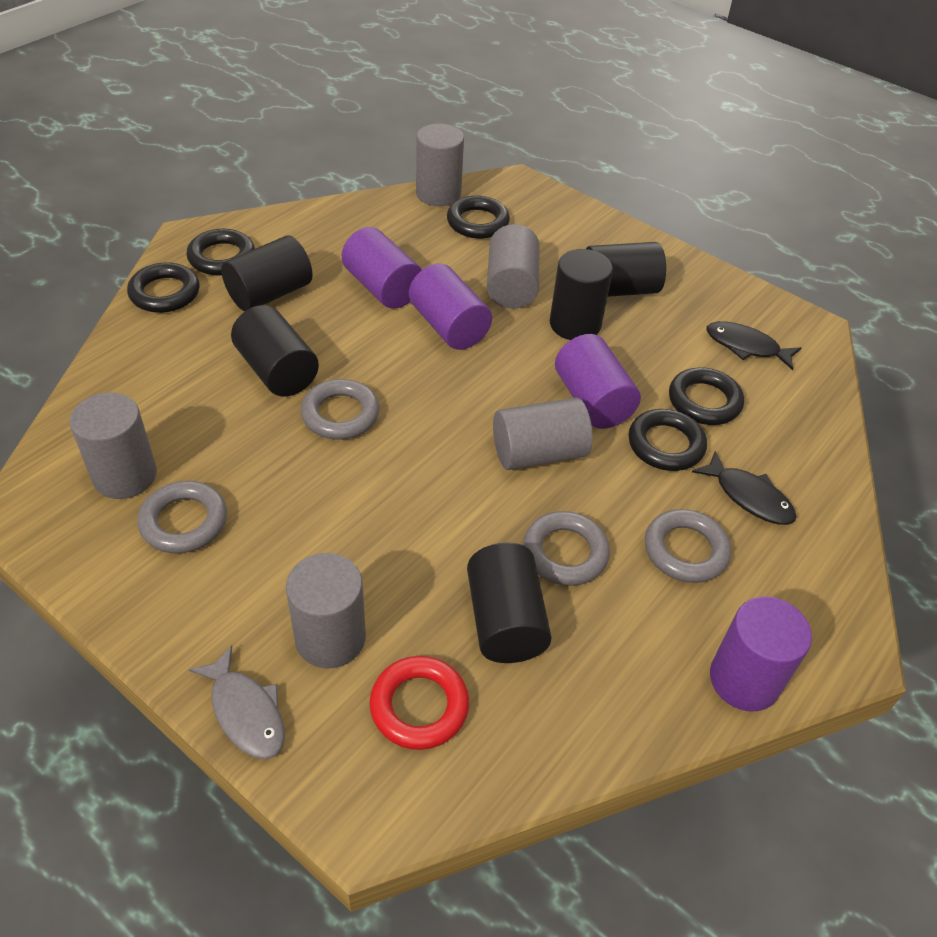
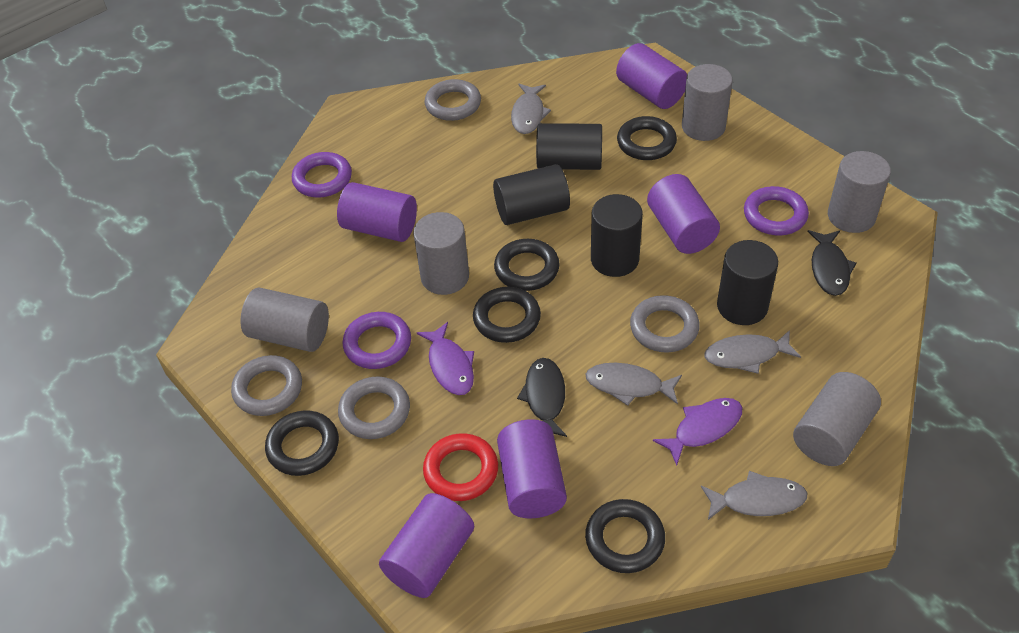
black cylinder: 5 -> 4
grey fish: 1 -> 4
purple cylinder: 4 -> 5
purple fish: 0 -> 2
purple ring: 0 -> 3

